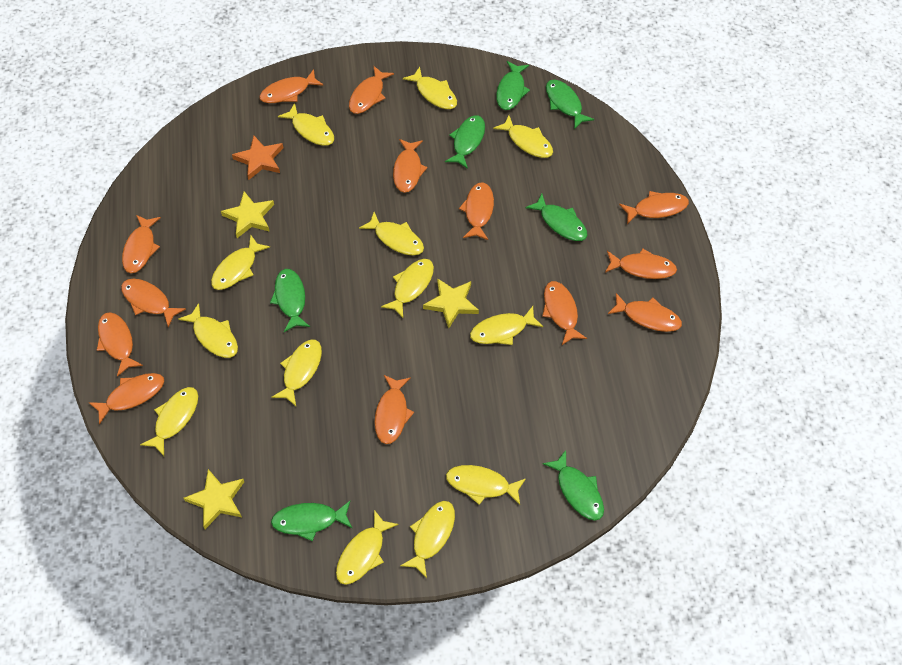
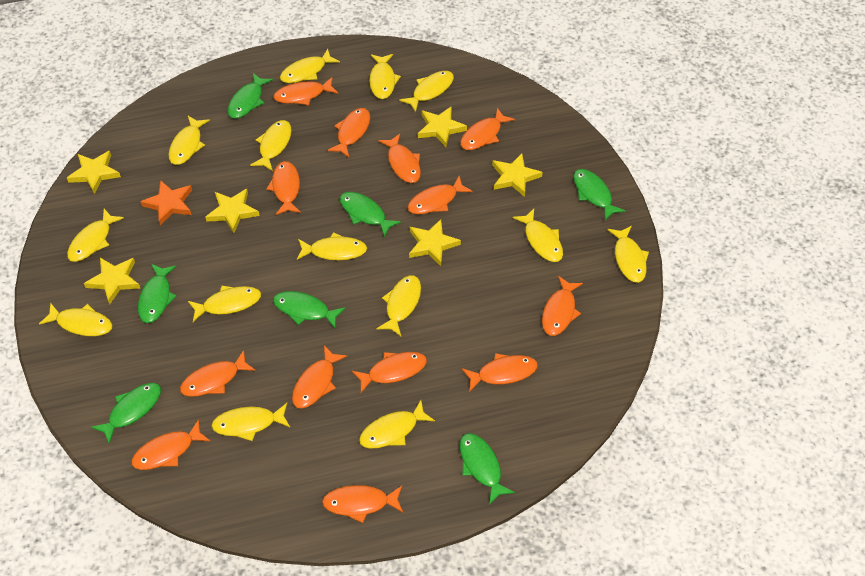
yellow fish: 13 -> 14
yellow star: 3 -> 6

